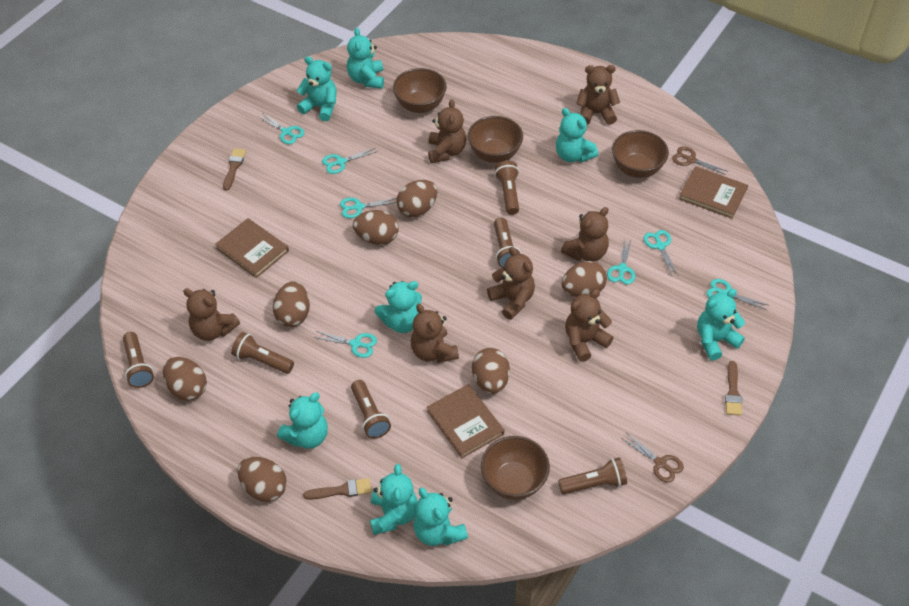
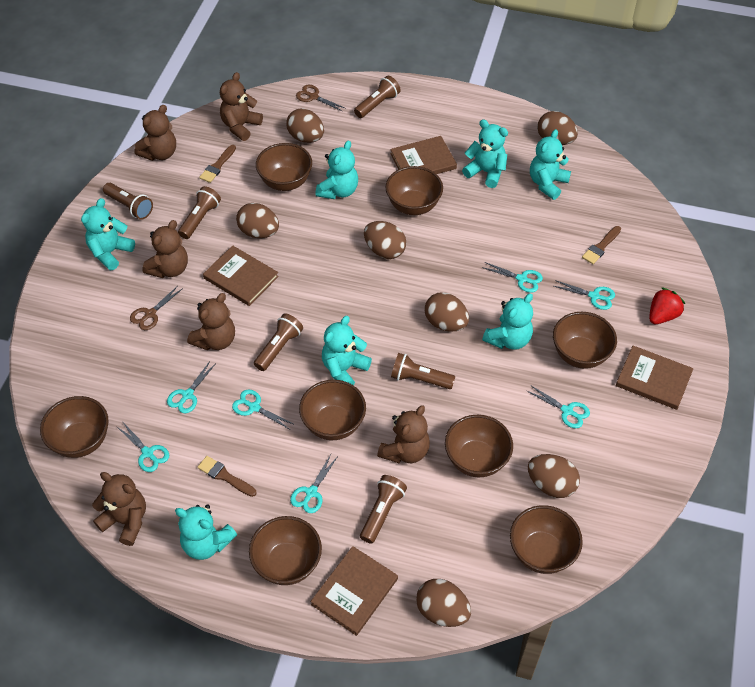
brown book: 3 -> 4
brown bowl: 4 -> 8
brown teddy bear: 7 -> 6
red strawberry: 0 -> 1
turquoise teddy bear: 8 -> 7

